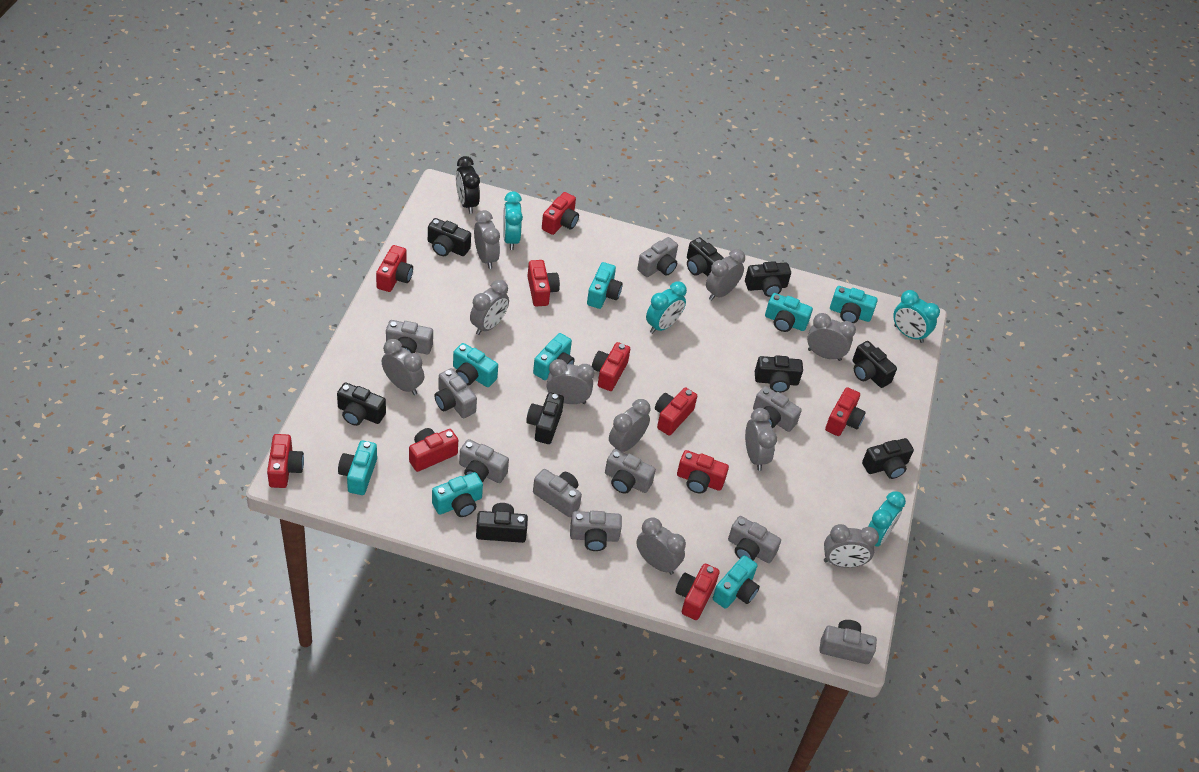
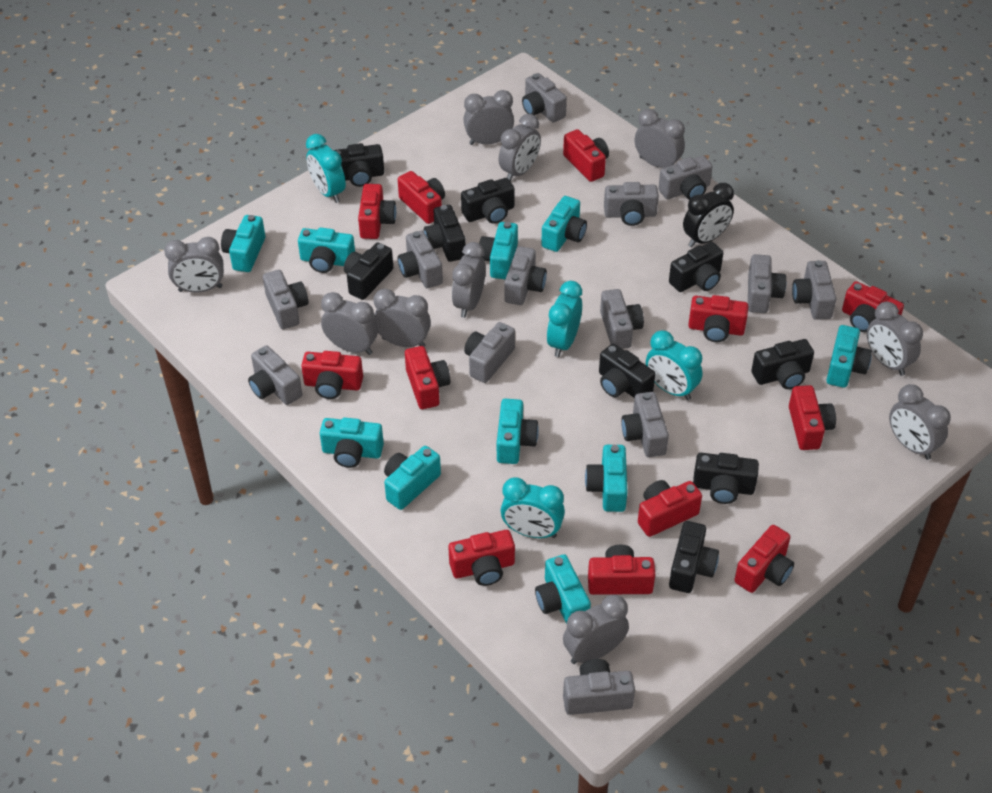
grey camera: 10 -> 13
red camera: 10 -> 12
turquoise camera: 8 -> 10

